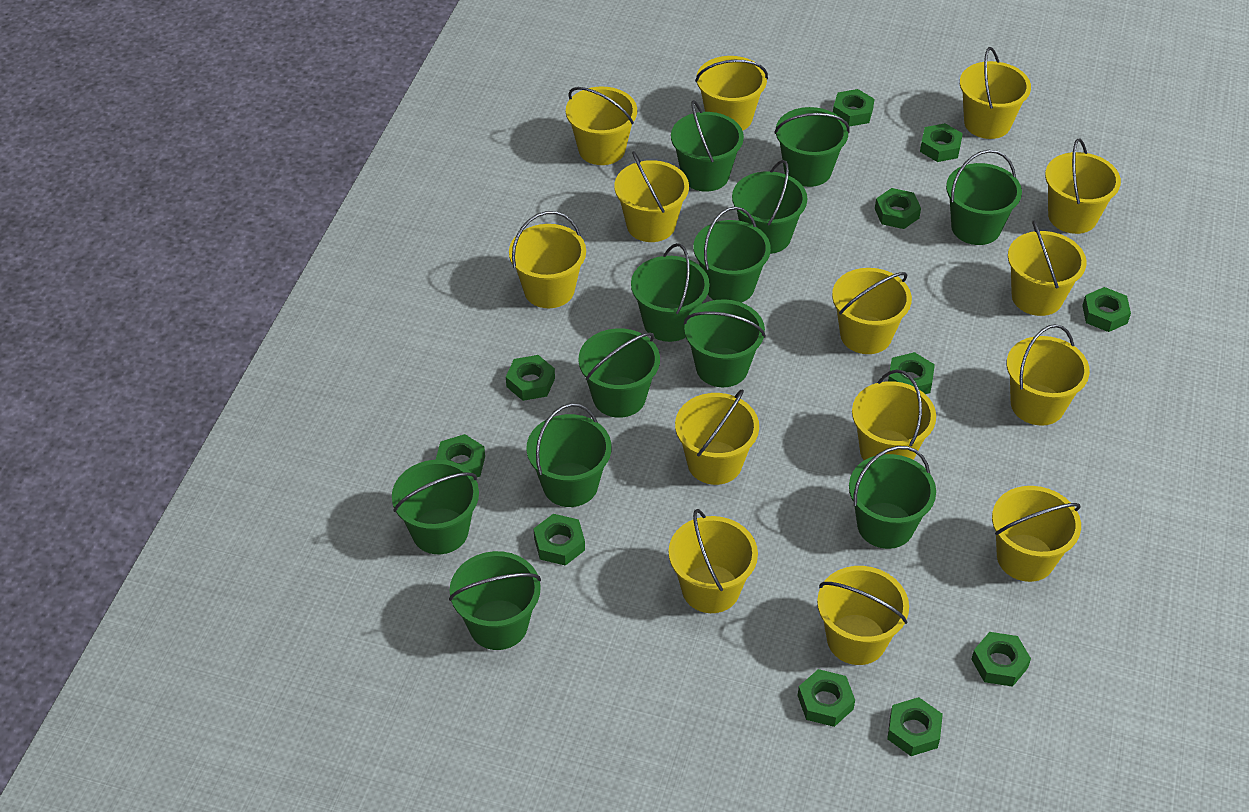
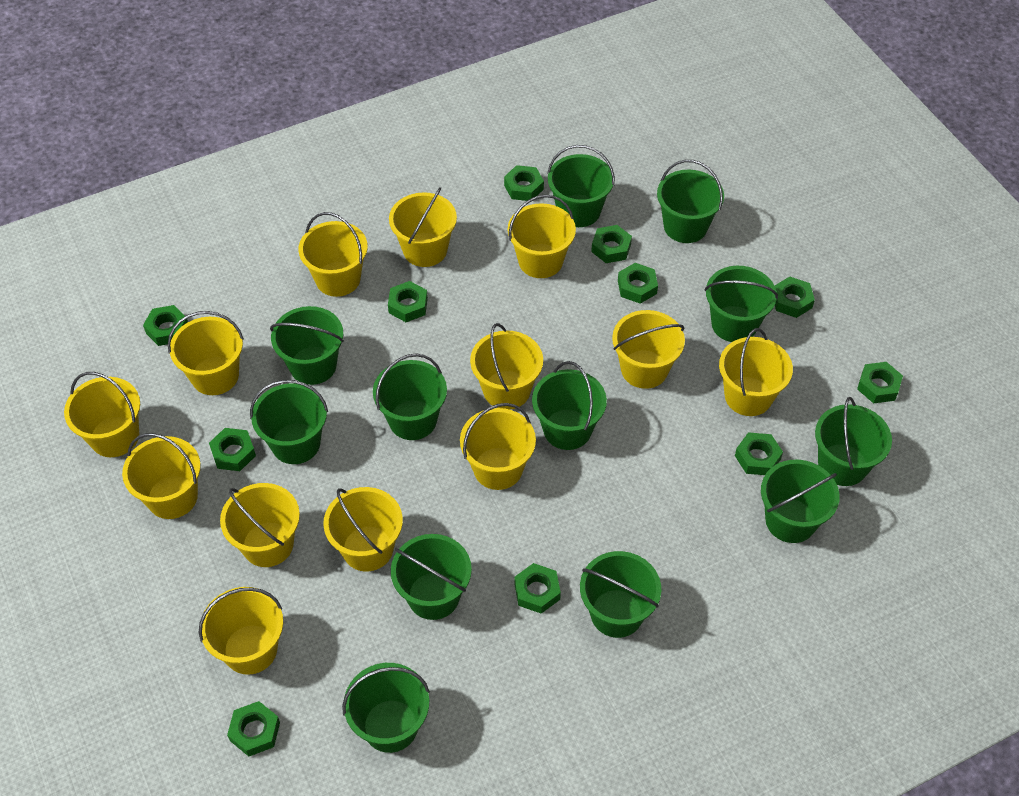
yellow bucket: 14 -> 13

